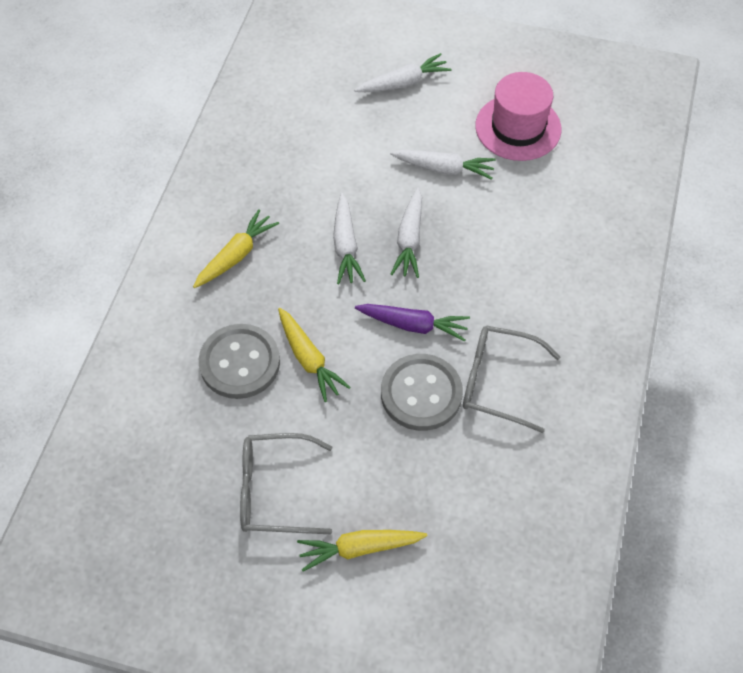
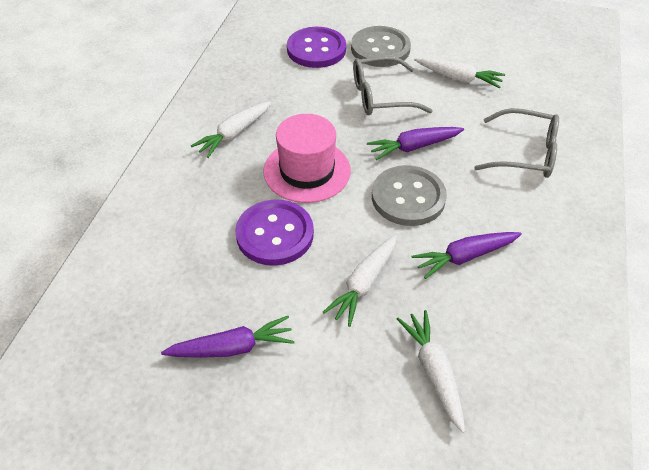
purple button: 0 -> 2
purple carrot: 1 -> 3
yellow carrot: 3 -> 0

